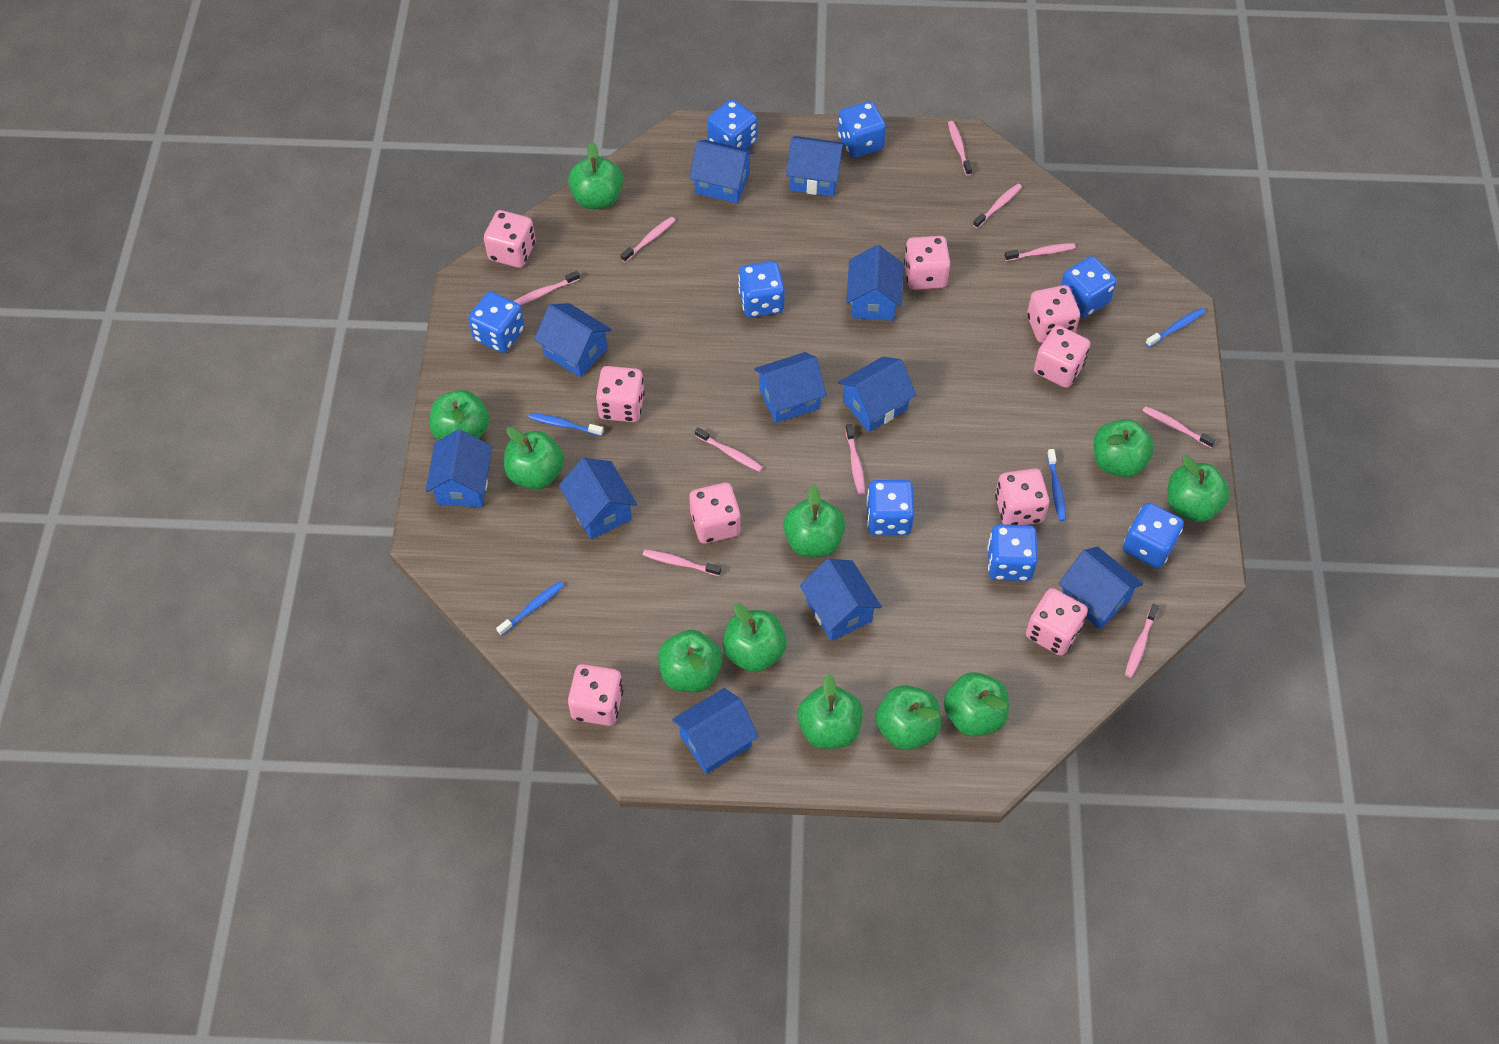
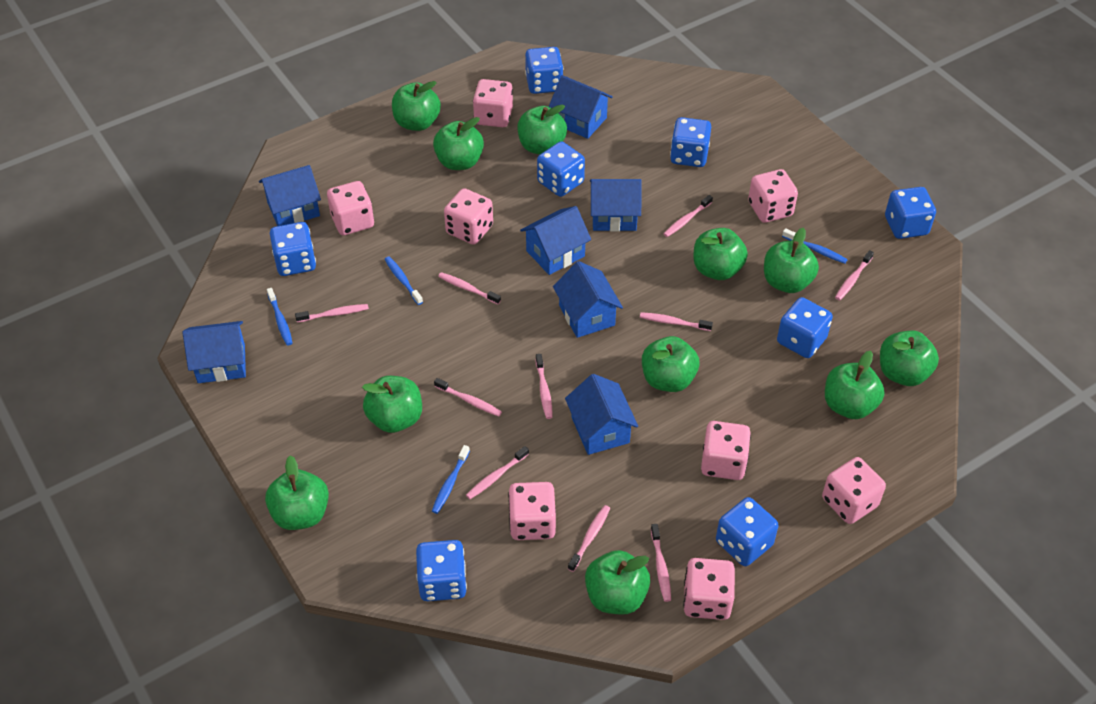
blue house: 11 -> 7
pink dice: 9 -> 8

